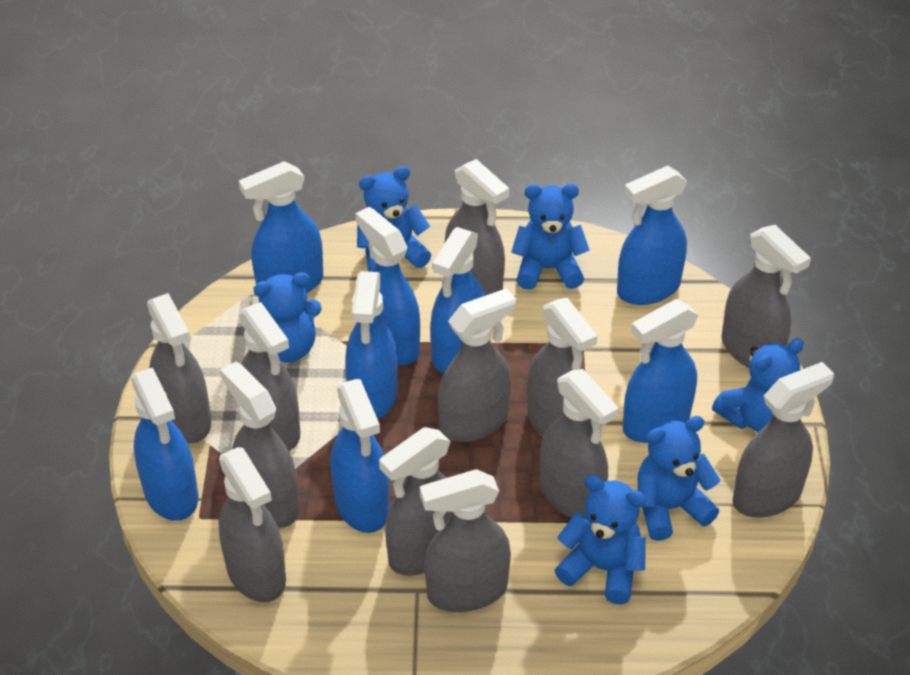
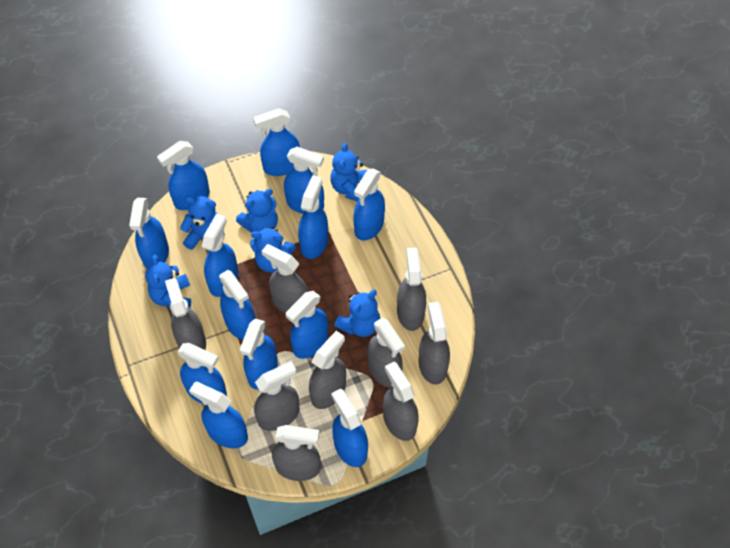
blue spray bottle: 8 -> 13
grey spray bottle: 12 -> 9

